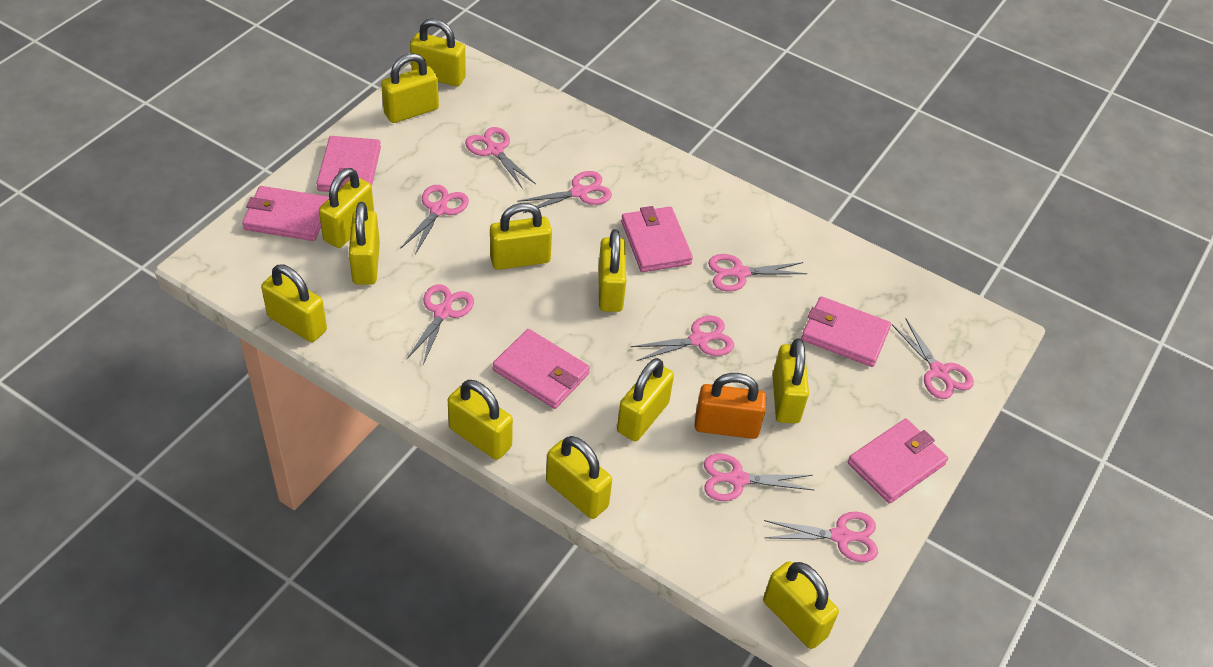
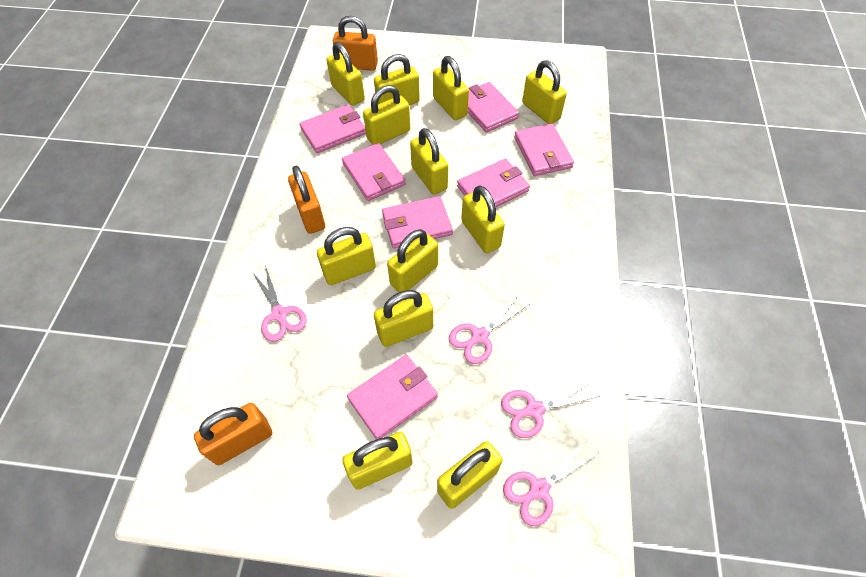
orange padlock: 1 -> 3
pink scissors: 9 -> 4
pink wallet: 6 -> 7

